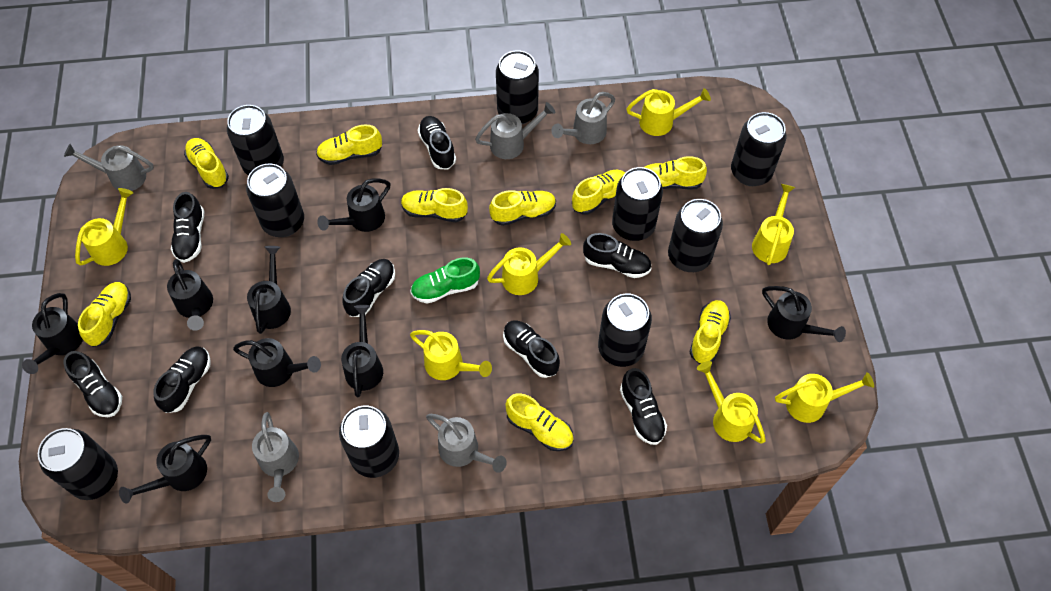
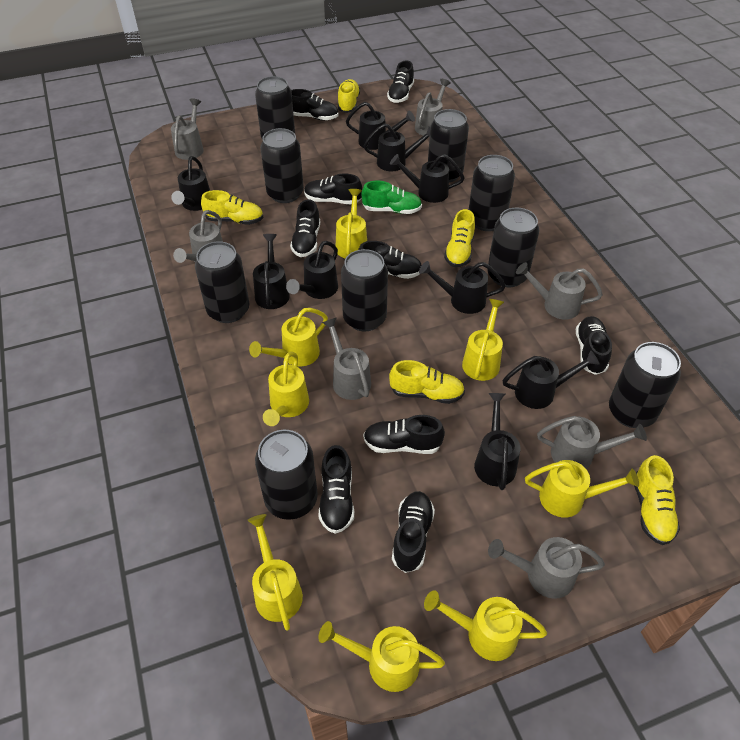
black shoe: 8 -> 9
black watering can: 8 -> 9
grey watering can: 5 -> 7
yellow shoe: 9 -> 5
yellow watering can: 7 -> 8

